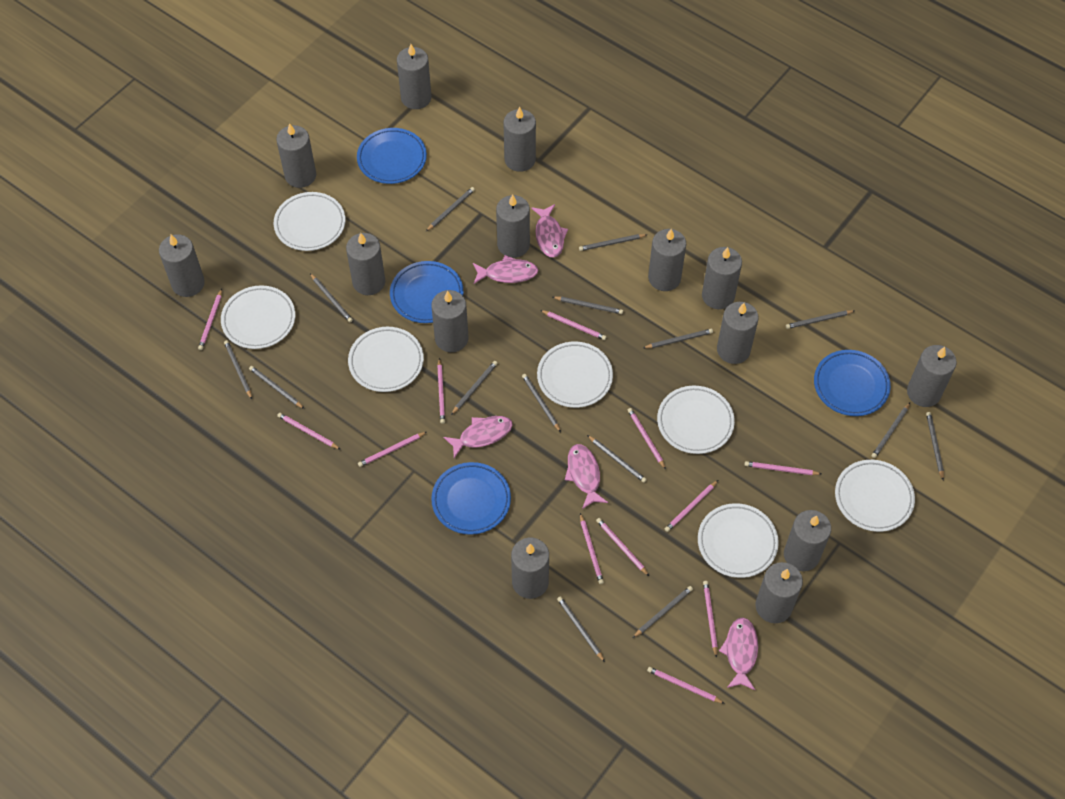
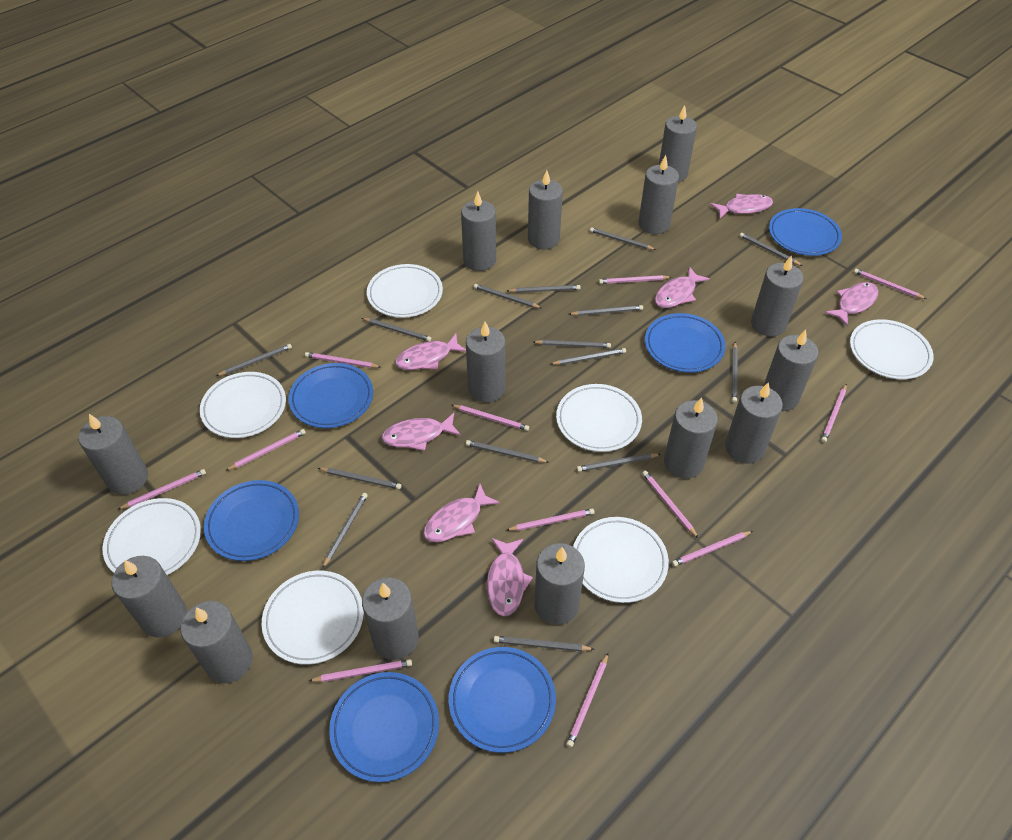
blue plate: 4 -> 6
pink fish: 5 -> 7

